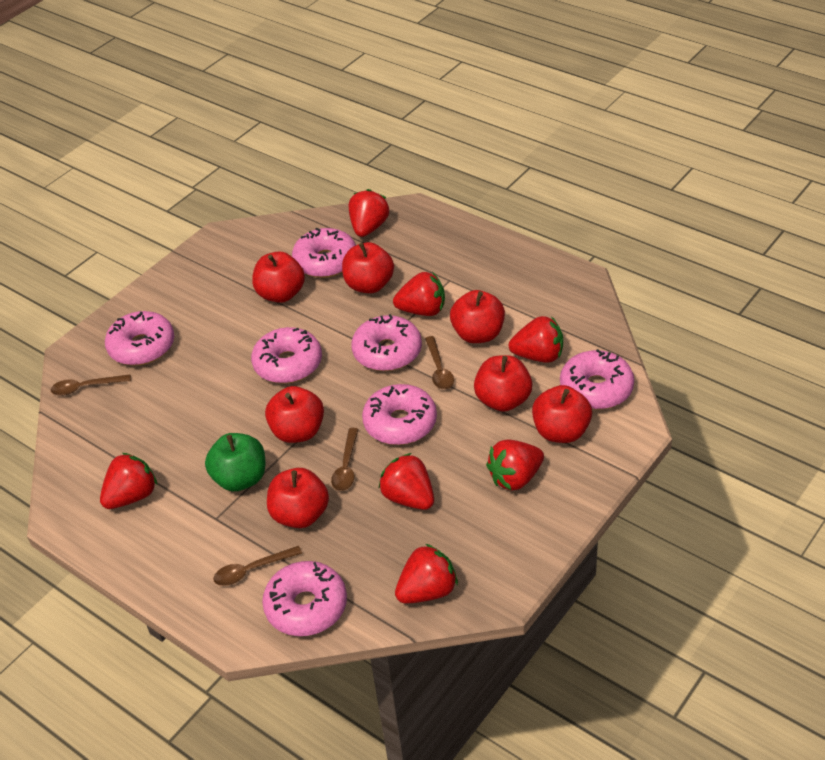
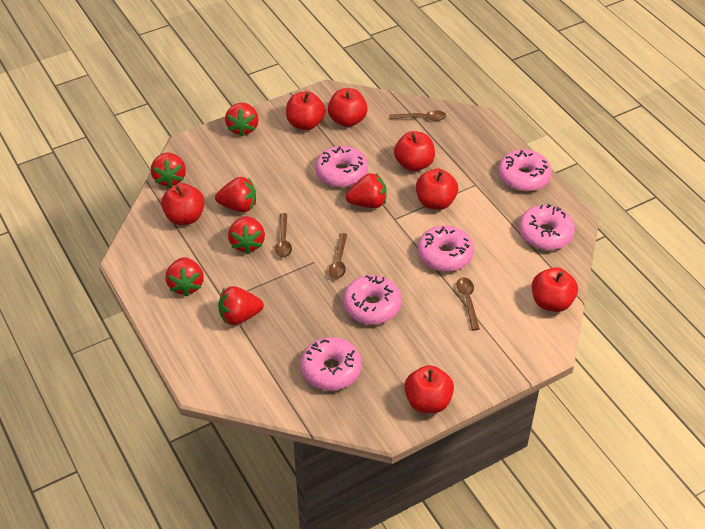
green apple: 1 -> 0
pink donut: 7 -> 6

